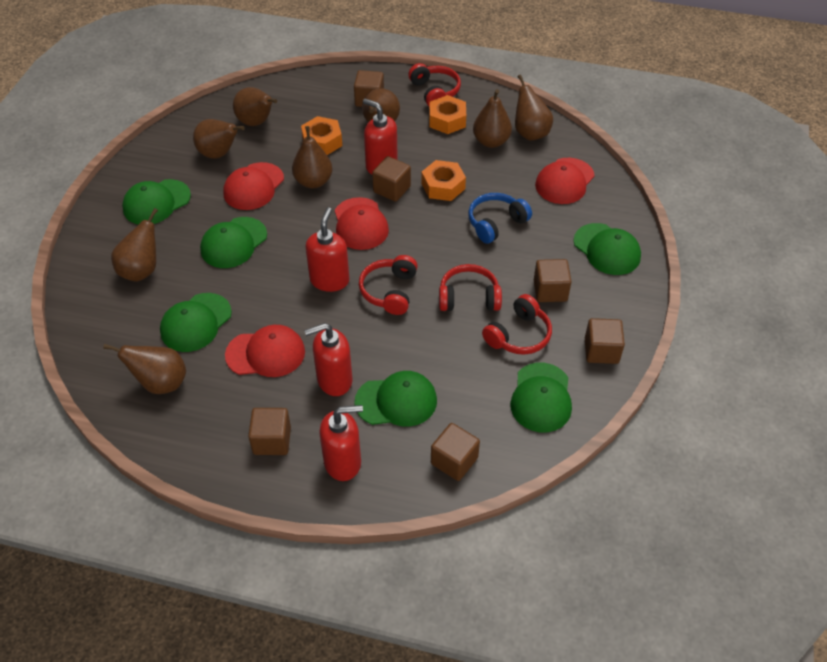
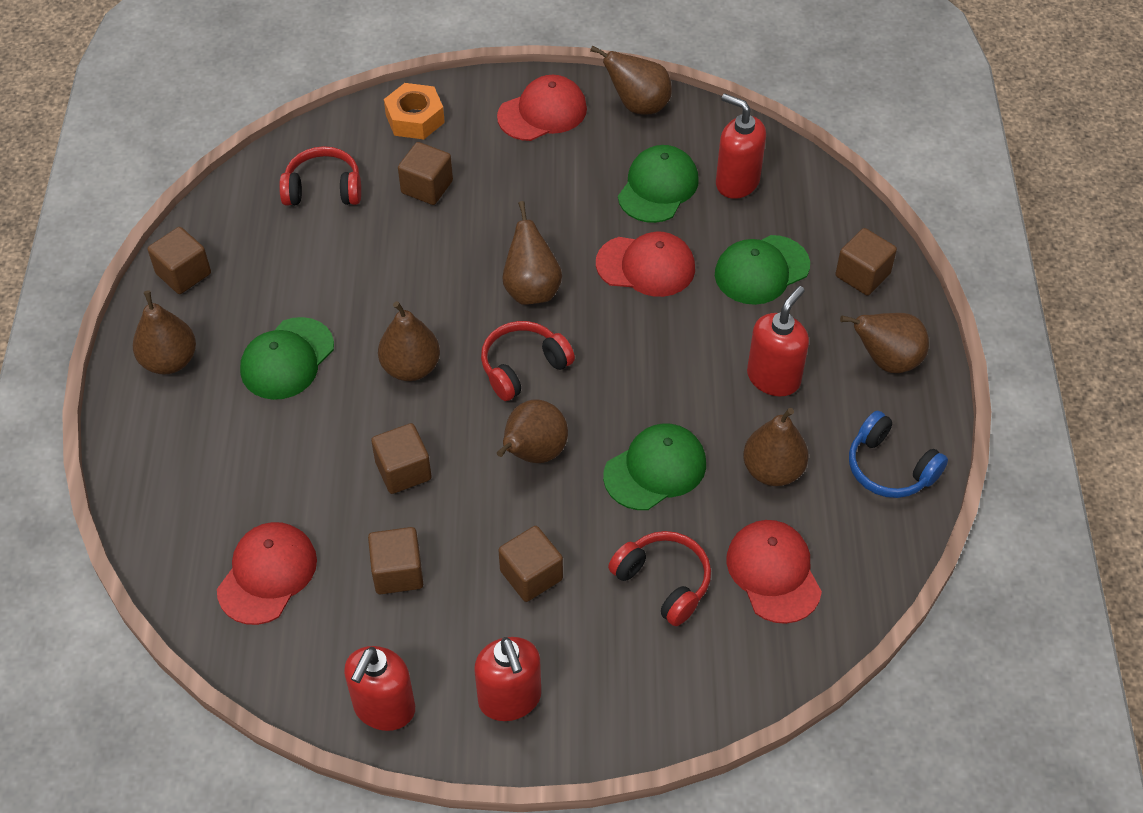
brown pear: 8 -> 7
green cap: 6 -> 4
orange nut: 3 -> 1
red headphones: 4 -> 3

